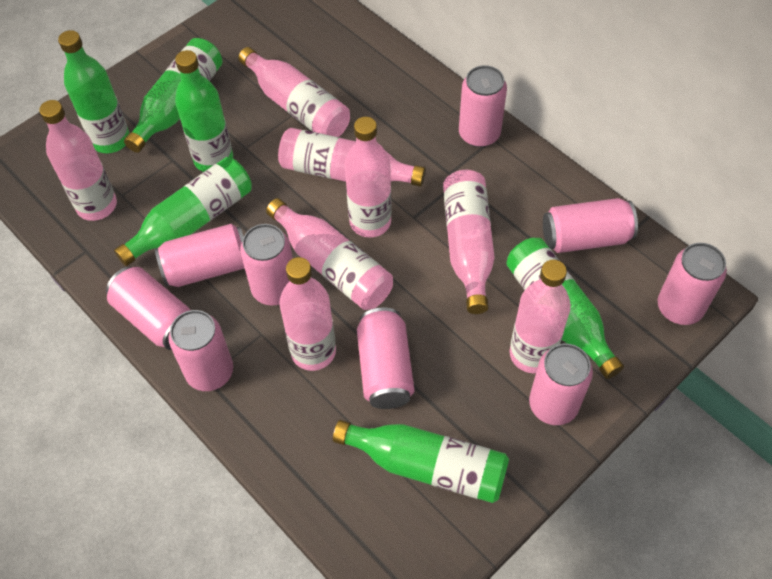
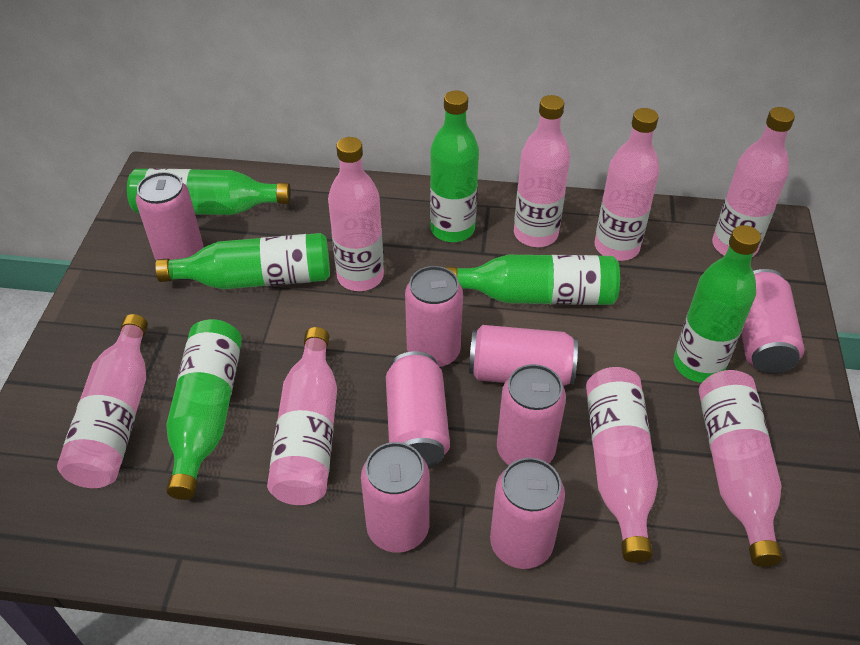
pink can: 9 -> 8

